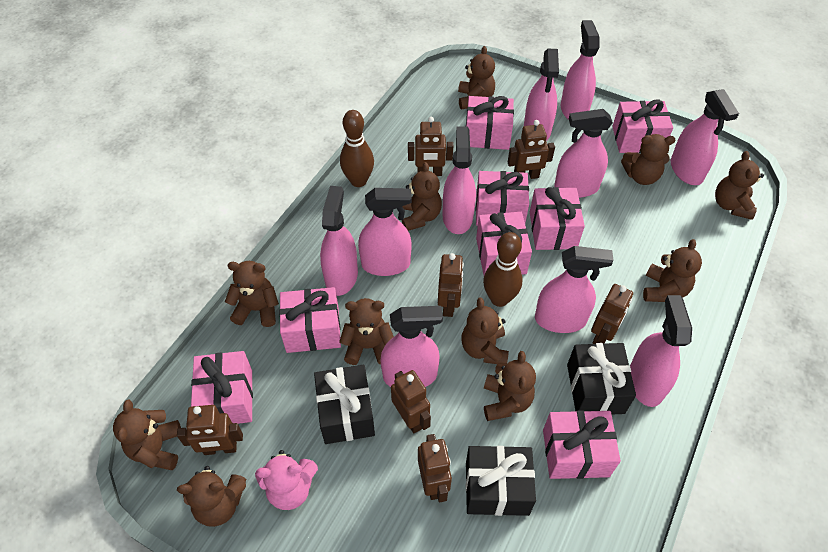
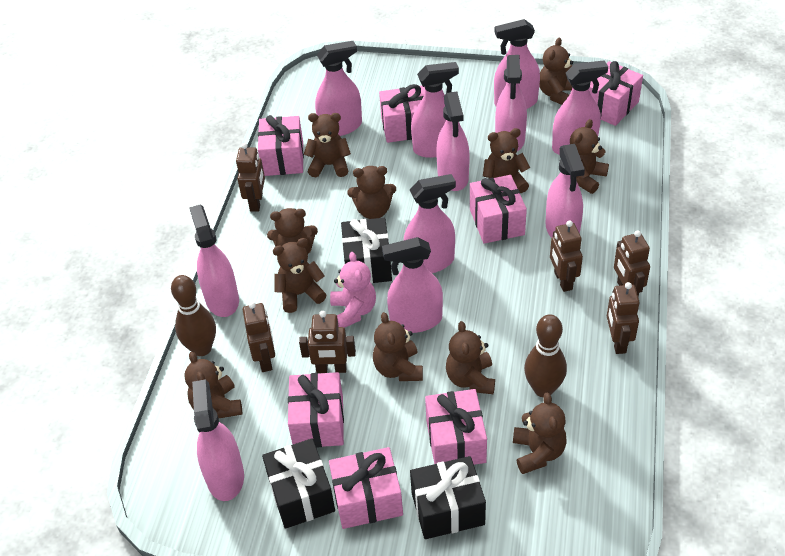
brown robot: 7 -> 6
pink gift: 8 -> 7
pink spray bottle: 10 -> 11

